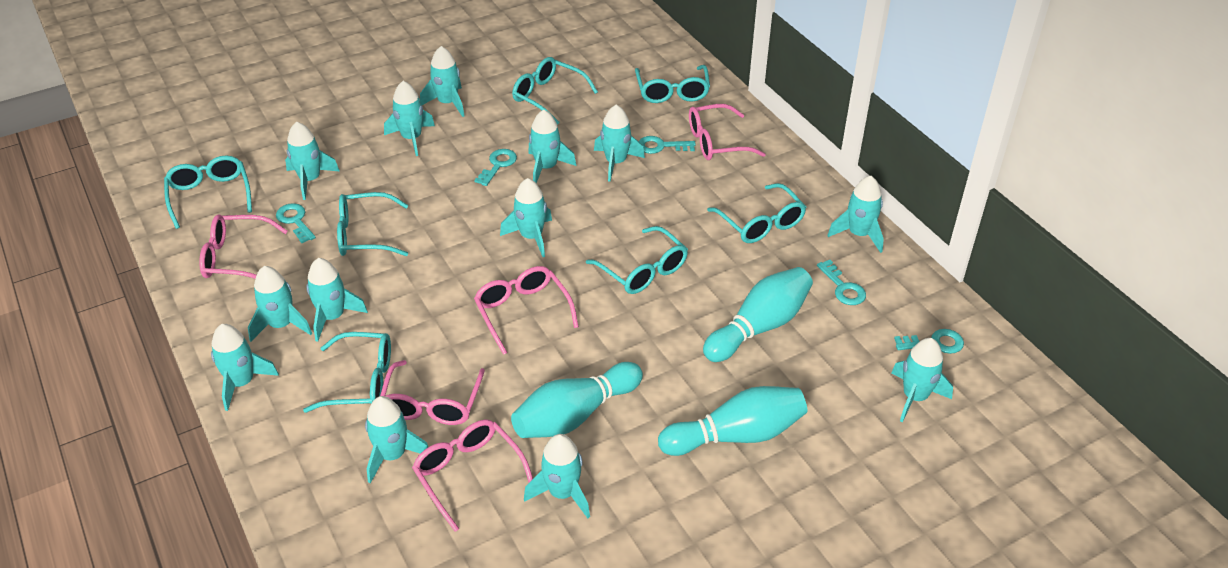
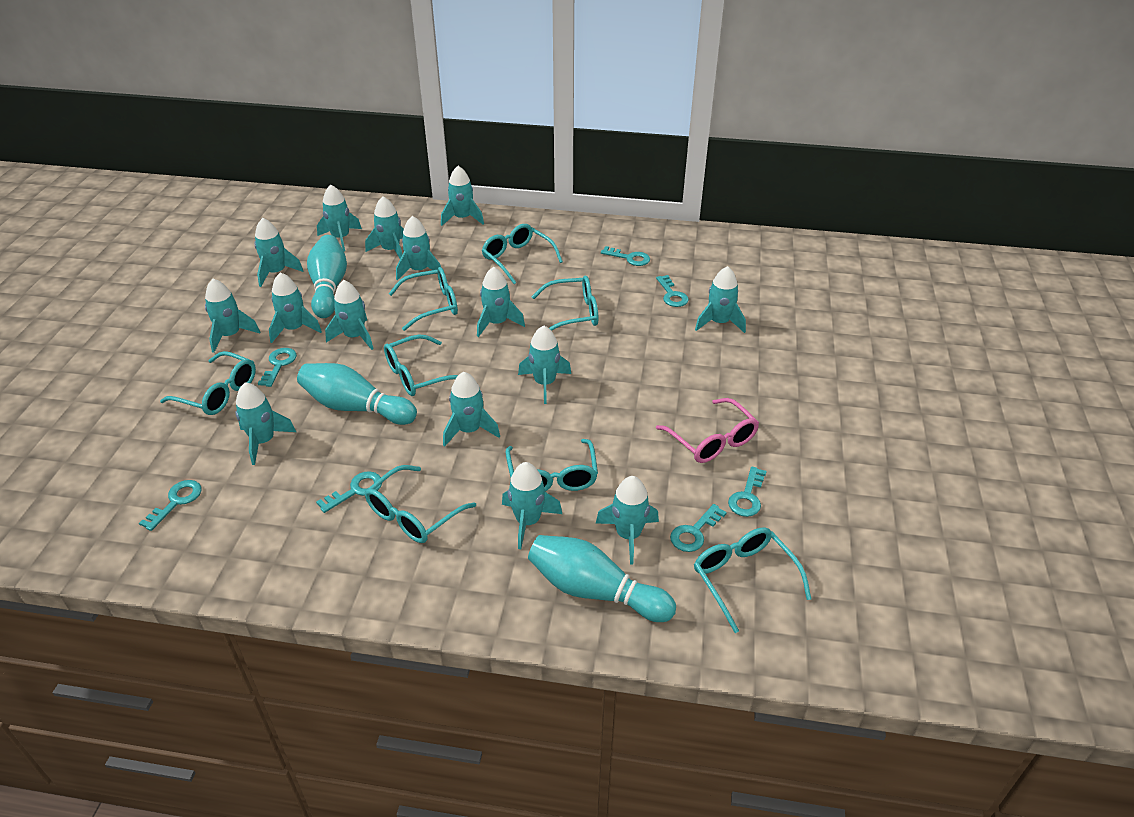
pink glasses: 5 -> 1
turquoise glasses: 7 -> 8
turquoise key: 5 -> 7
turquoise rocket: 13 -> 15

